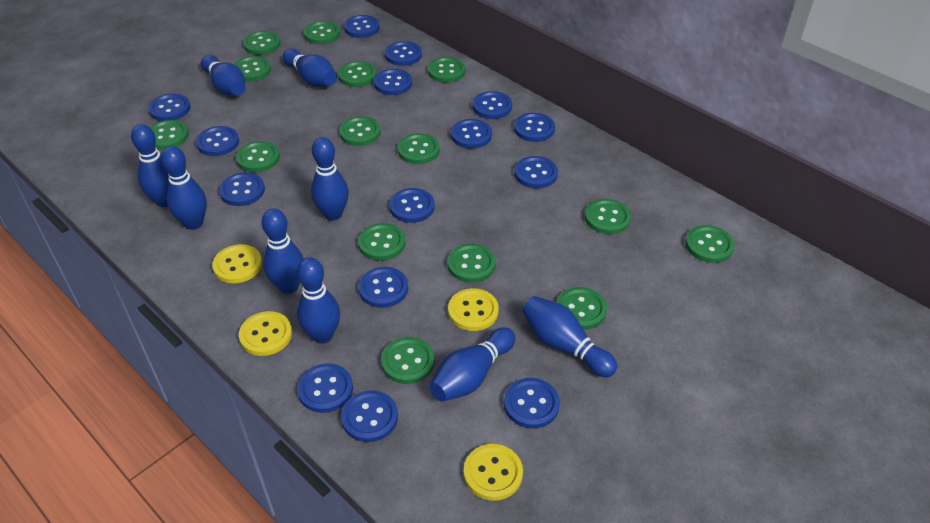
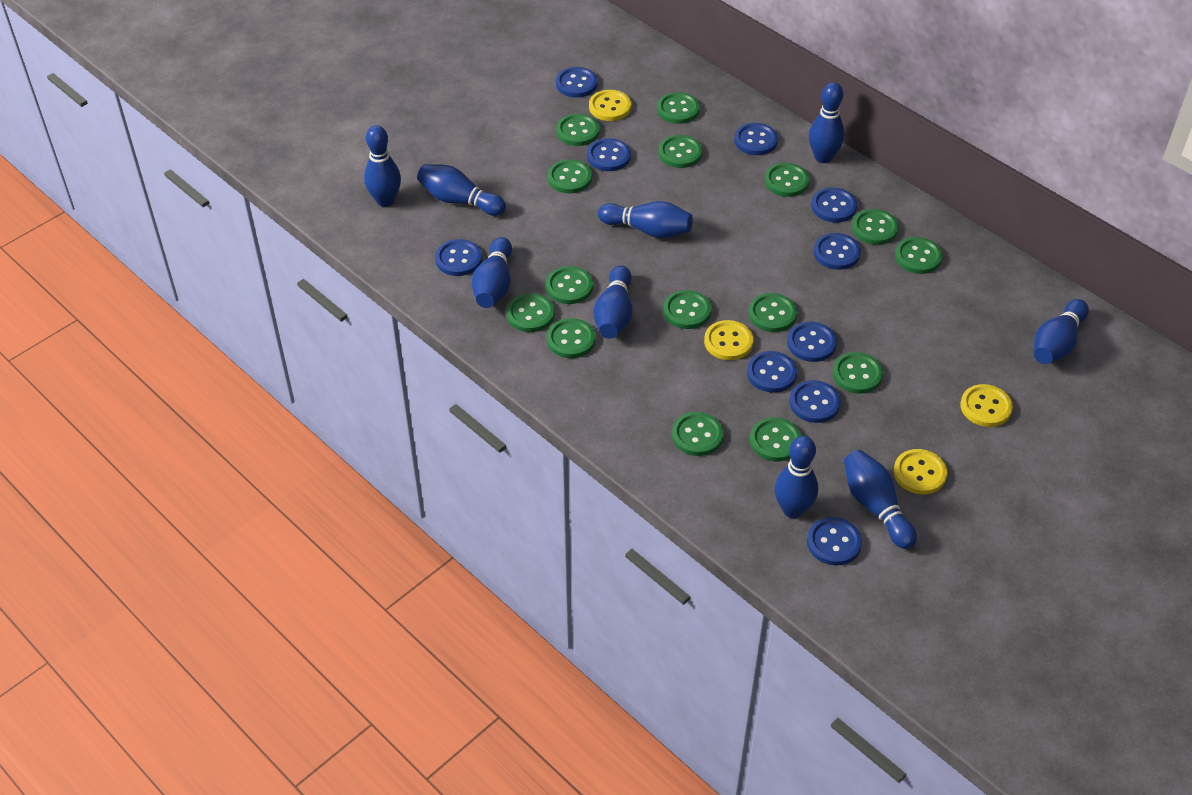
blue button: 15 -> 10

